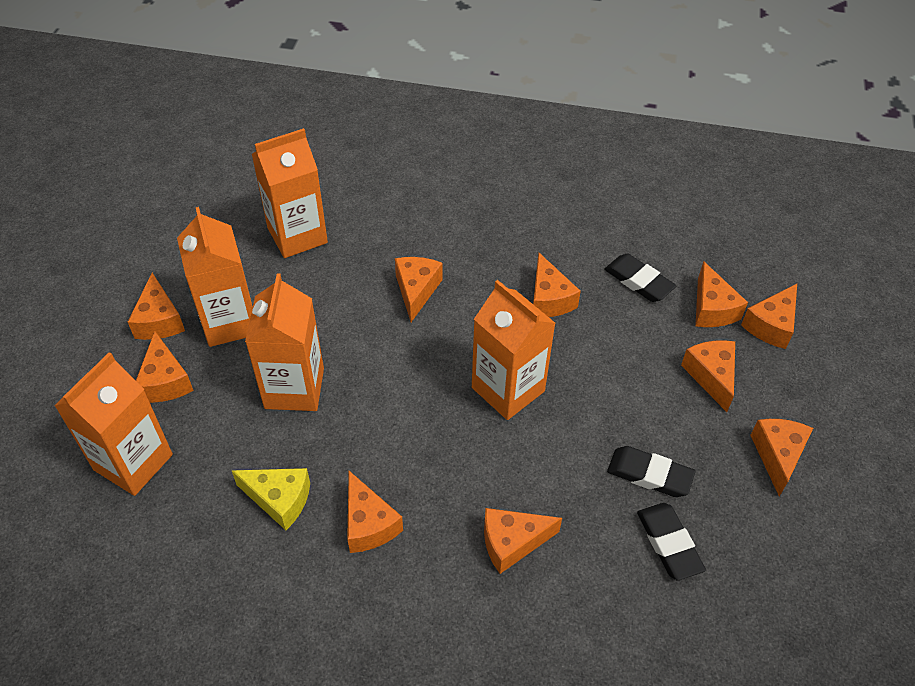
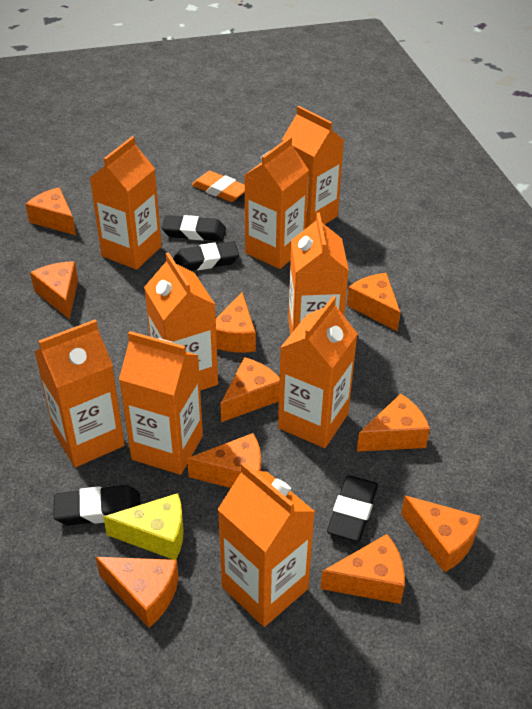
black eraser: 3 -> 4
orange carton: 5 -> 9
orange eraser: 0 -> 1

